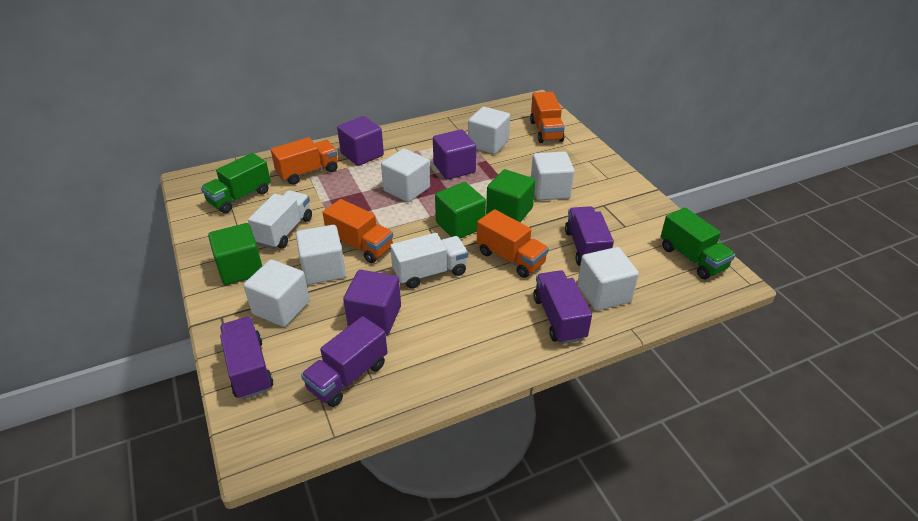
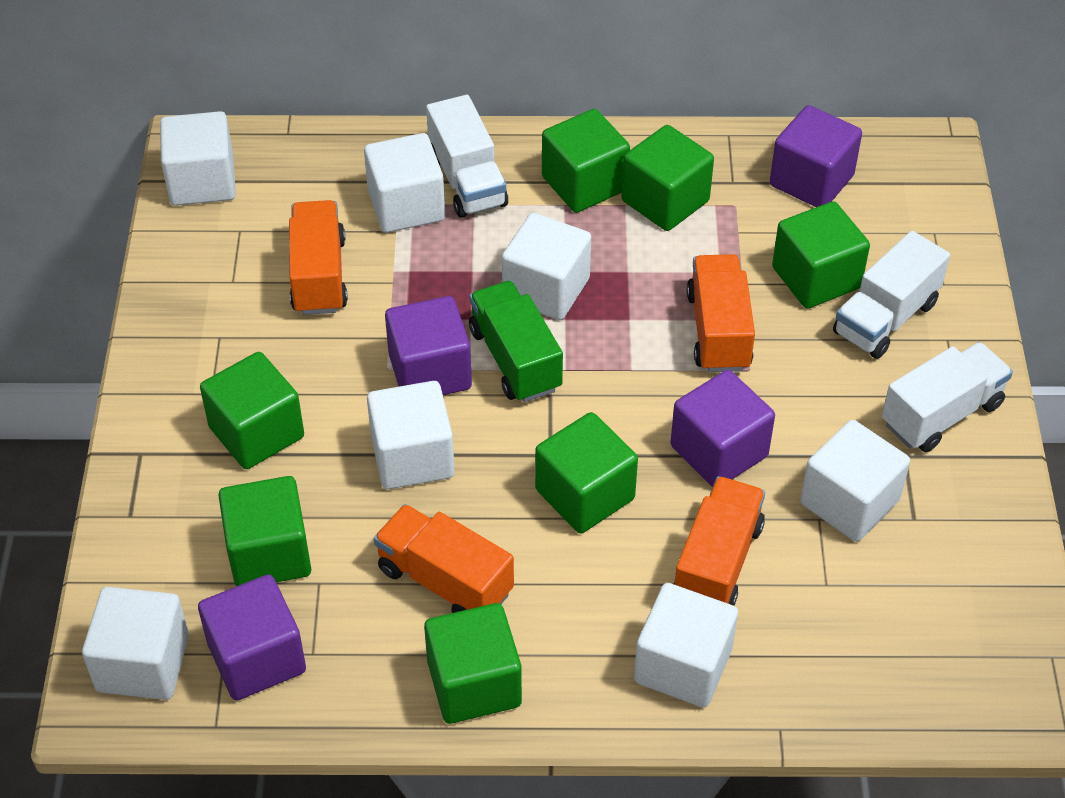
green cube: 3 -> 7
green truck: 2 -> 1
purple cube: 3 -> 4
purple truck: 4 -> 0
white cube: 6 -> 7
white truck: 2 -> 3

